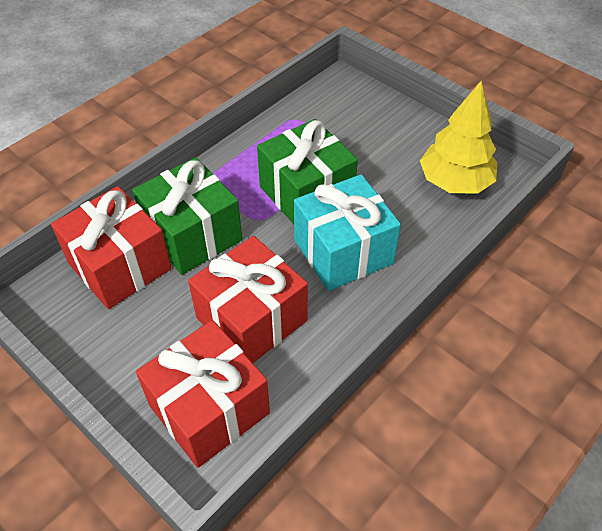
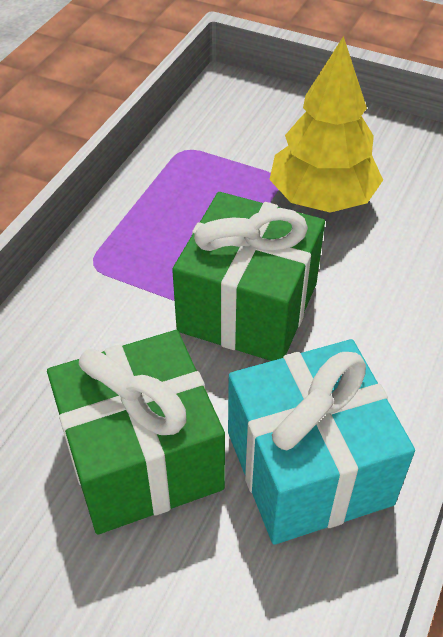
red gift: 3 -> 0

